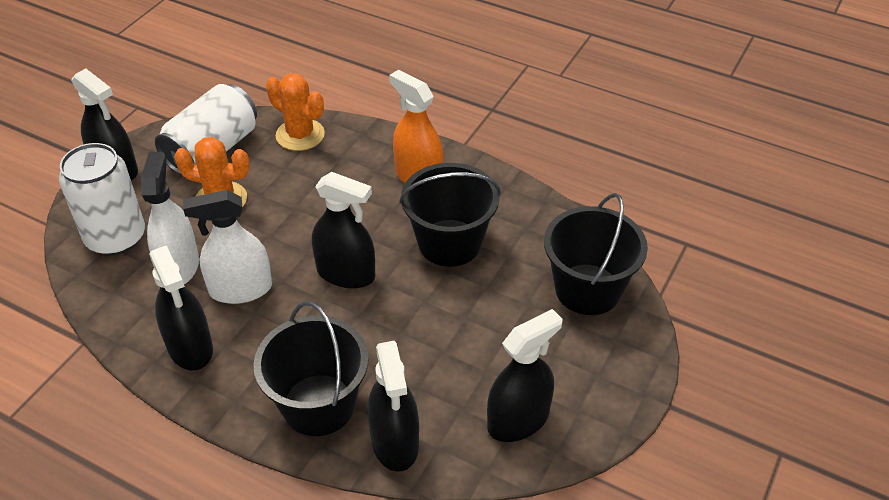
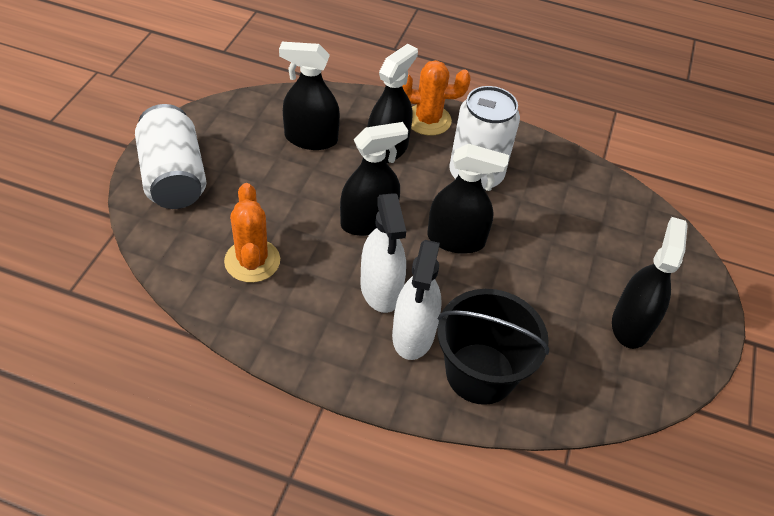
black bucket: 3 -> 1
orange spray bottle: 1 -> 0

